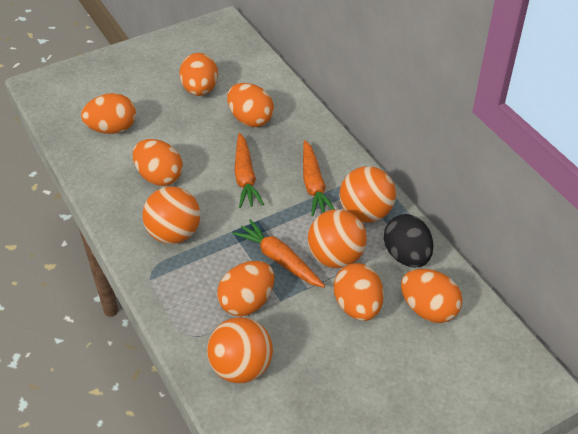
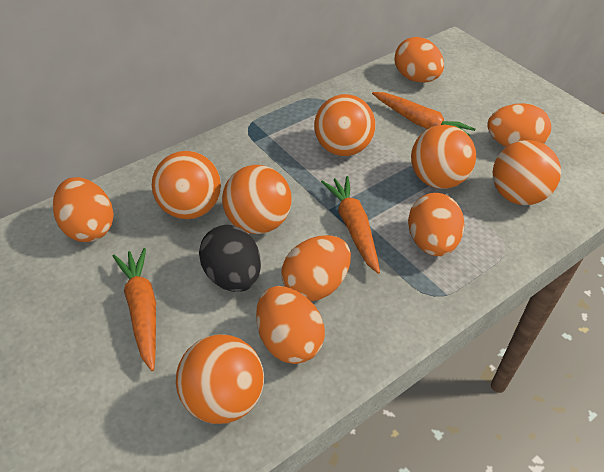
orange ball: 4 -> 6
orange egg: 7 -> 6

